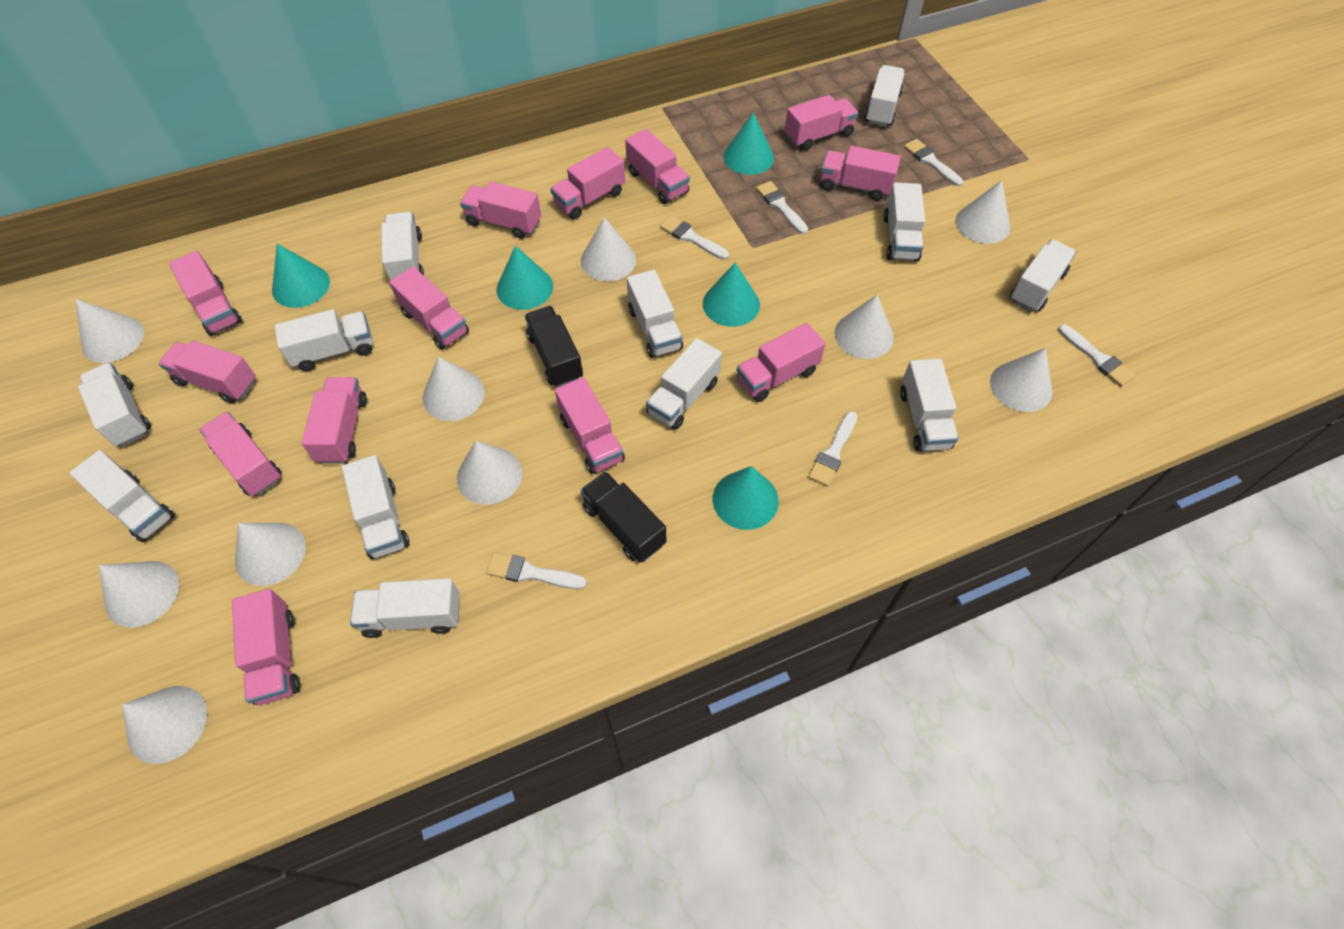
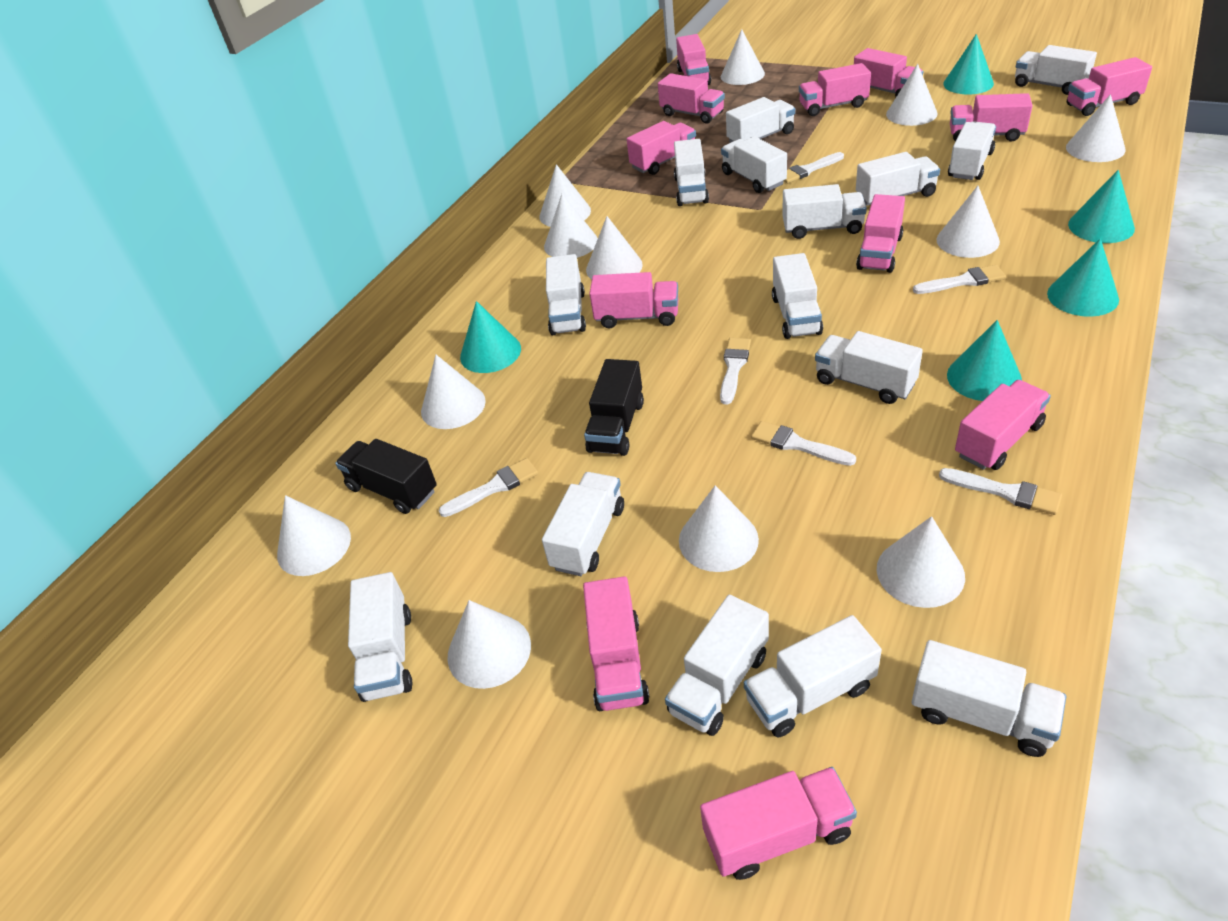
pink truck: 13 -> 12
white cone: 10 -> 12
white truck: 12 -> 15

